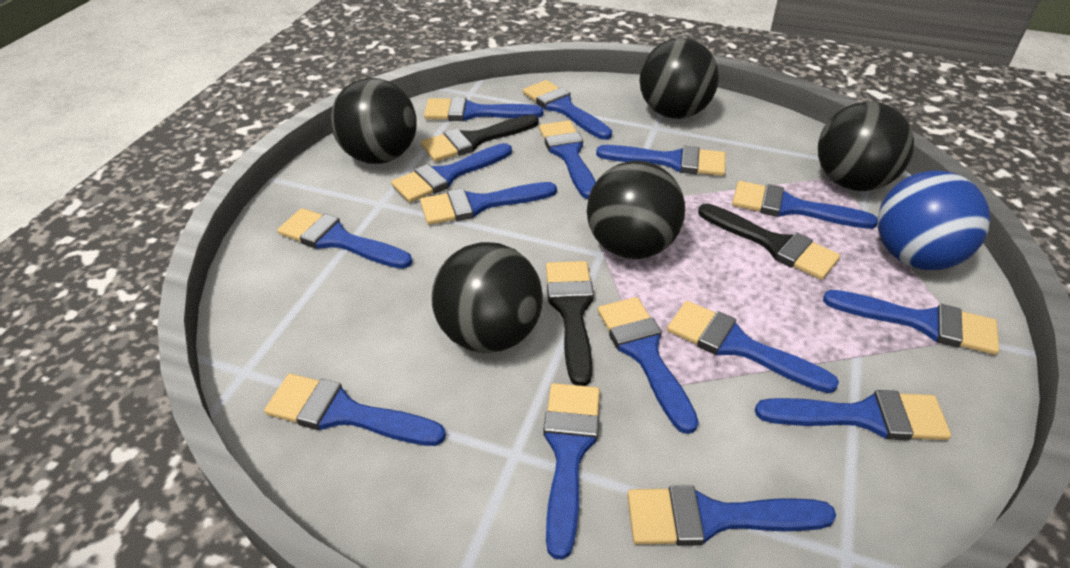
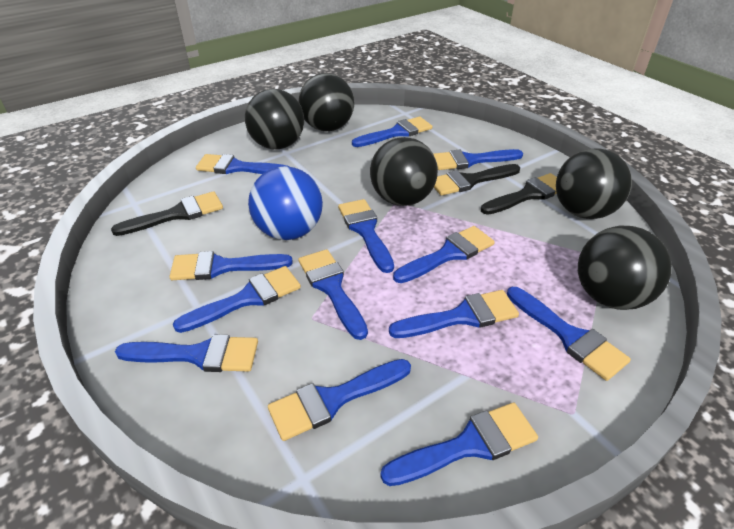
blue brush: 15 -> 13

